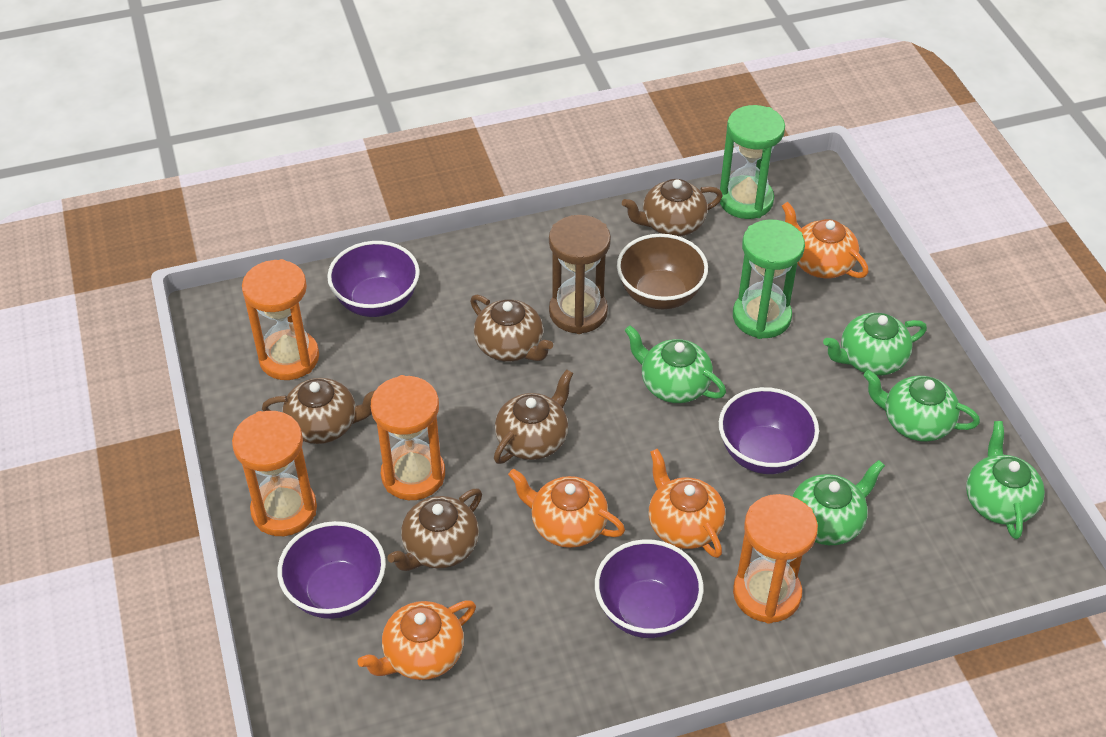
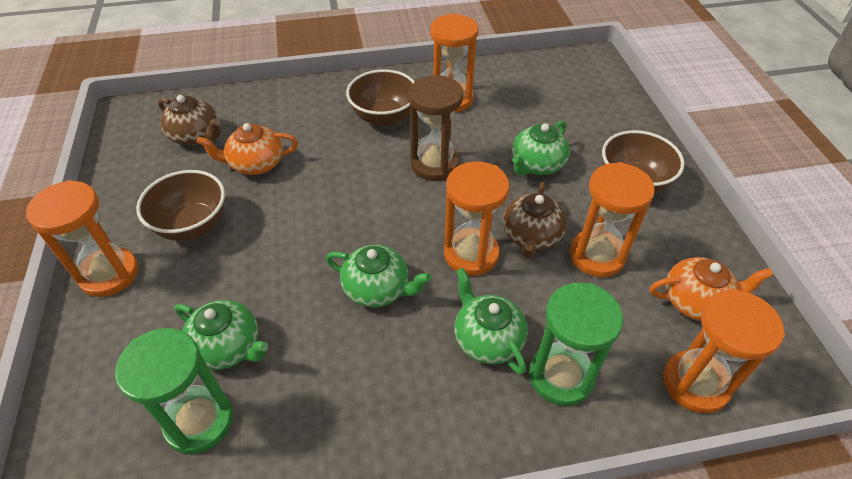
brown bowl: 1 -> 3
brown teapot: 5 -> 2
green teapot: 5 -> 4
orange hourglass: 4 -> 5
orange teapot: 4 -> 2
purple bowl: 4 -> 0

